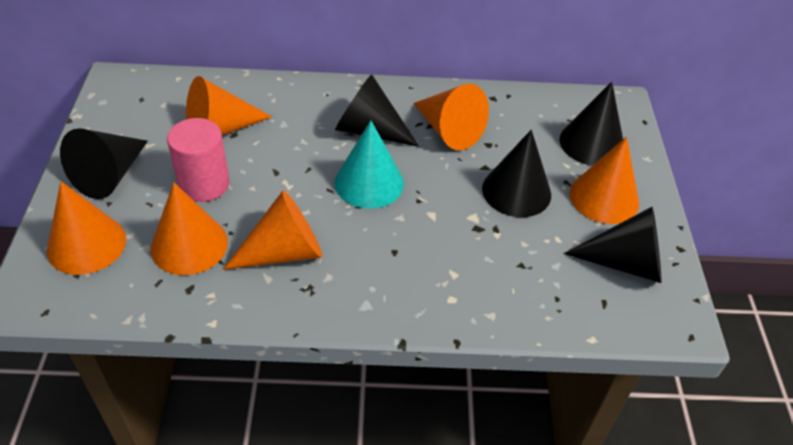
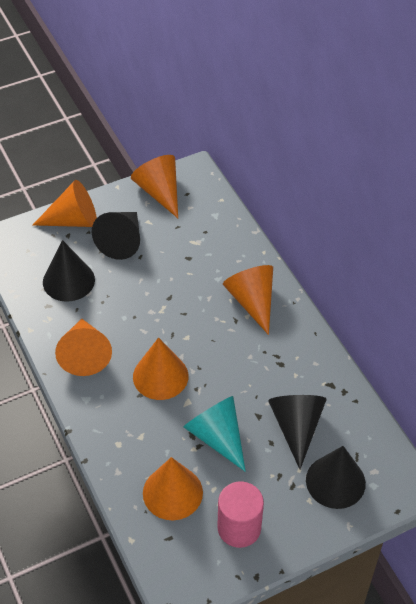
black cone: 5 -> 4

